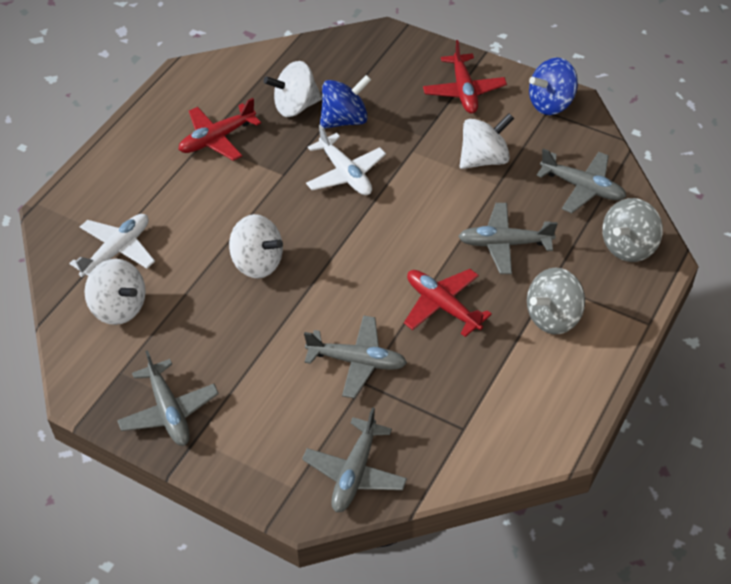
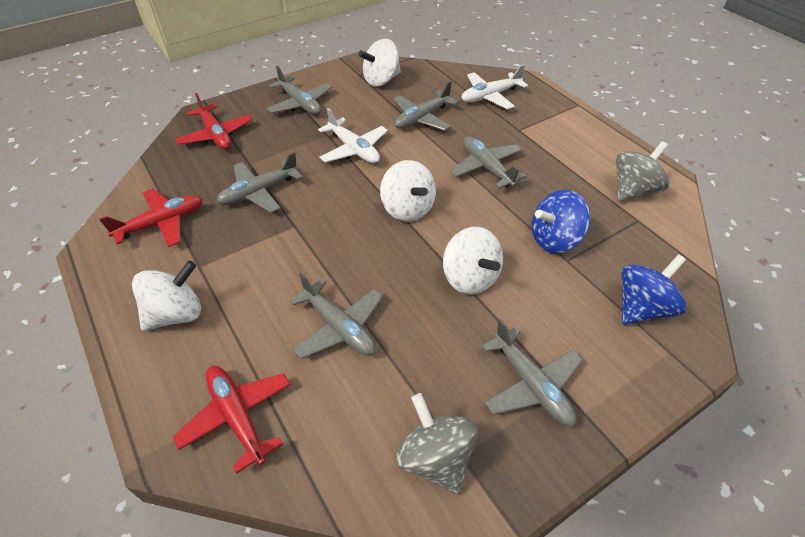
grey plane: 5 -> 6

